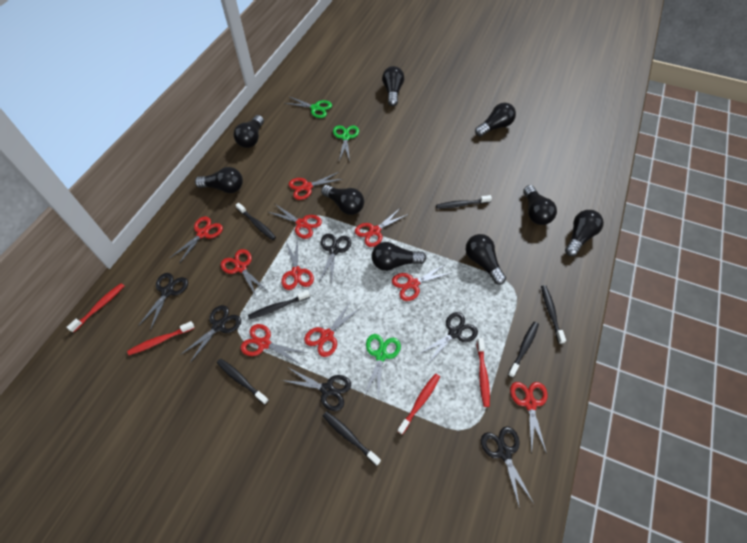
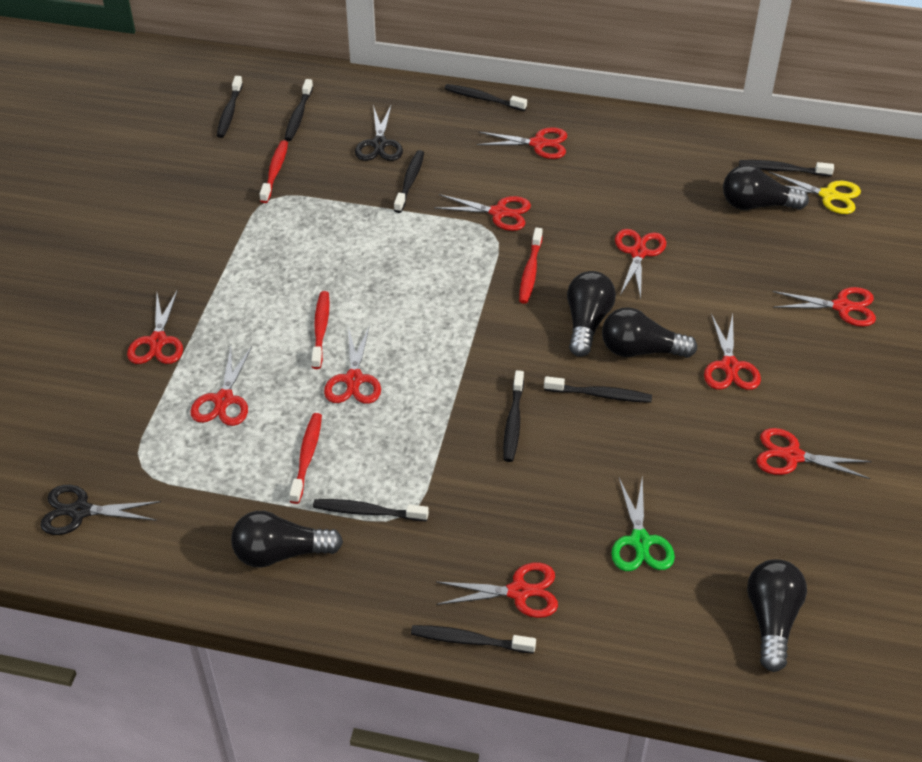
black light bulb: 9 -> 5
black scissors: 6 -> 2
black toothbrush: 7 -> 9
green scissors: 3 -> 1
yellow scissors: 0 -> 1

